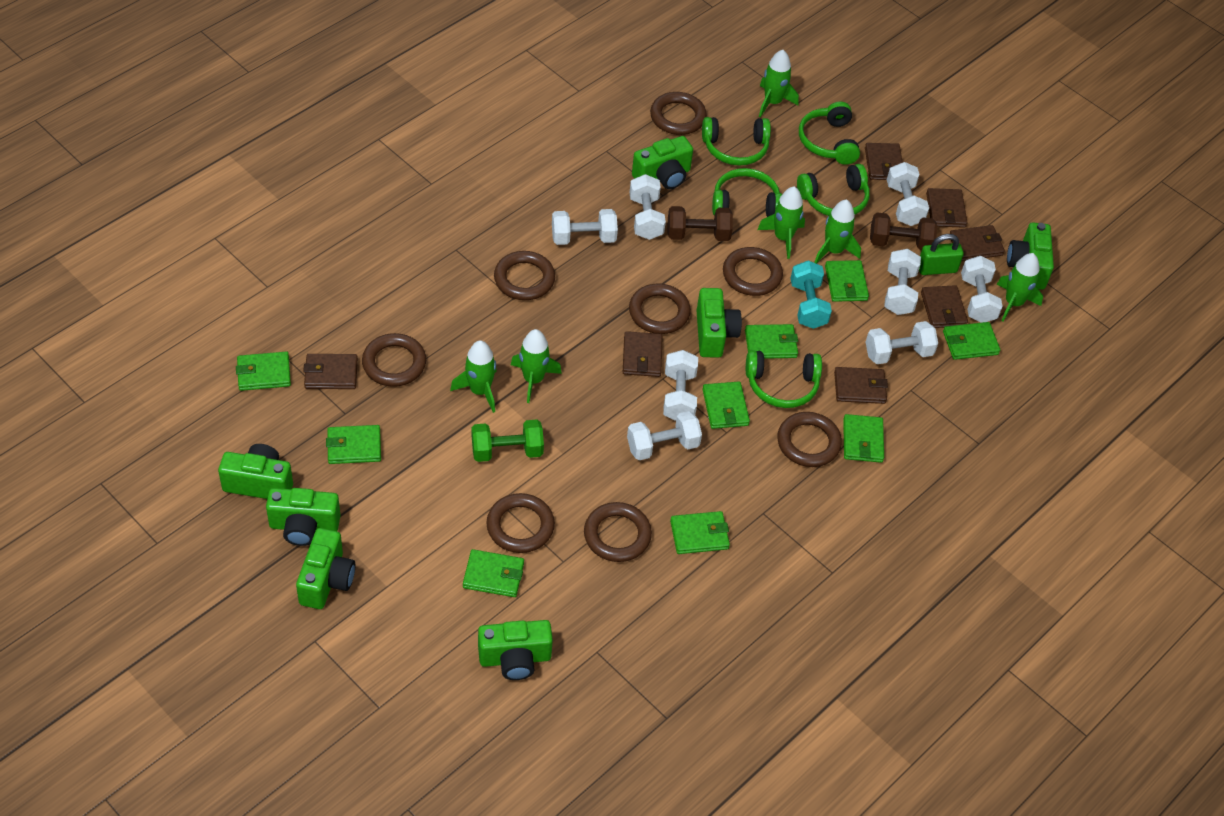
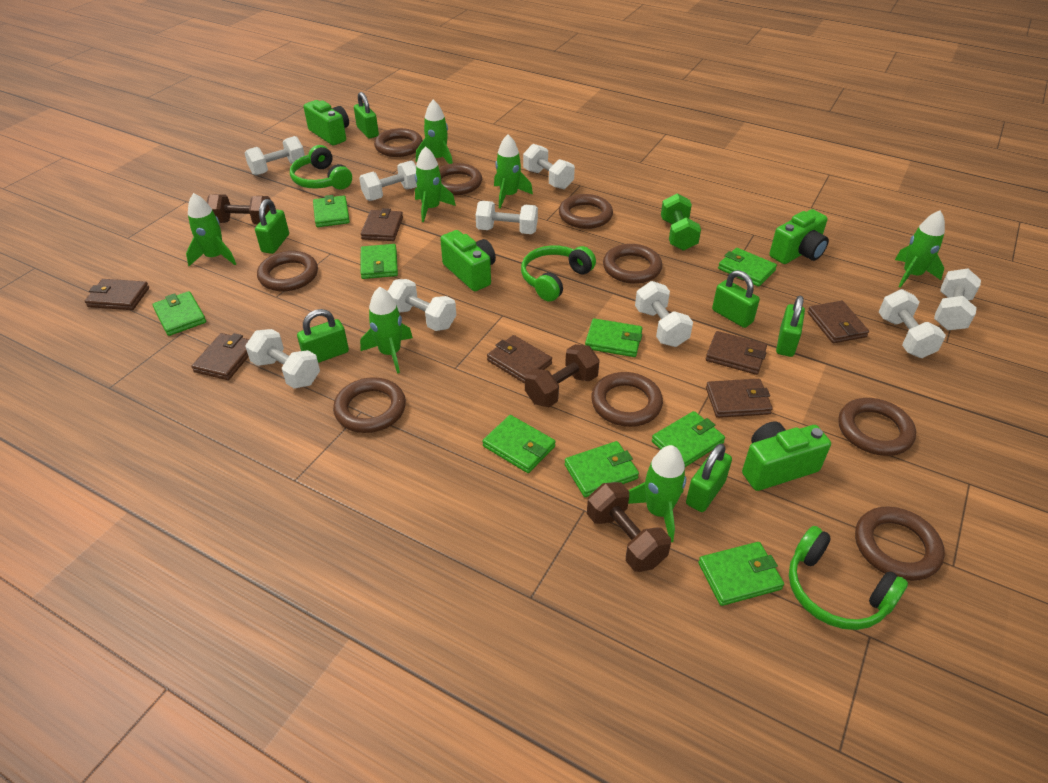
brown dumbbell: 2 -> 3
brown ring: 8 -> 9
green camera: 7 -> 4
green headphones: 5 -> 3
green padlock: 1 -> 6
green rocket: 6 -> 7
turquoise dumbbell: 1 -> 0
white dumbbell: 8 -> 9

